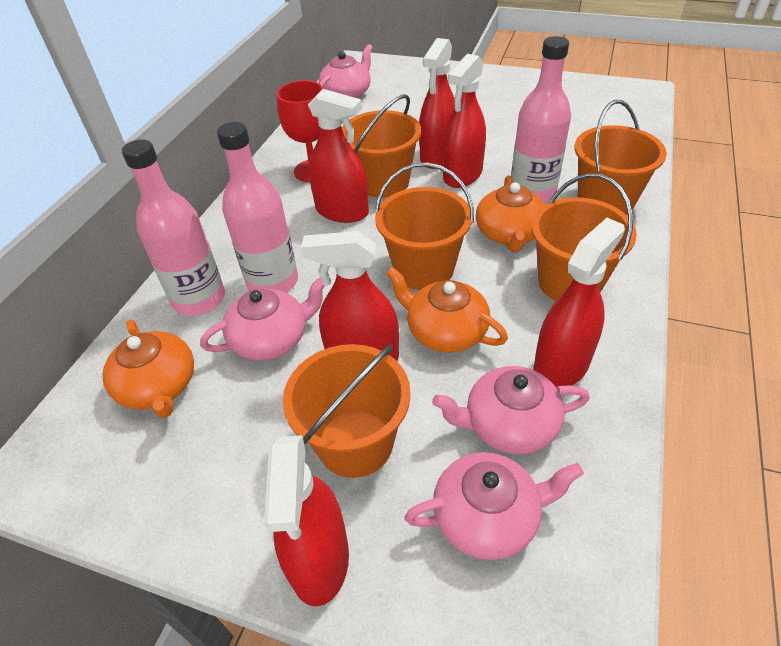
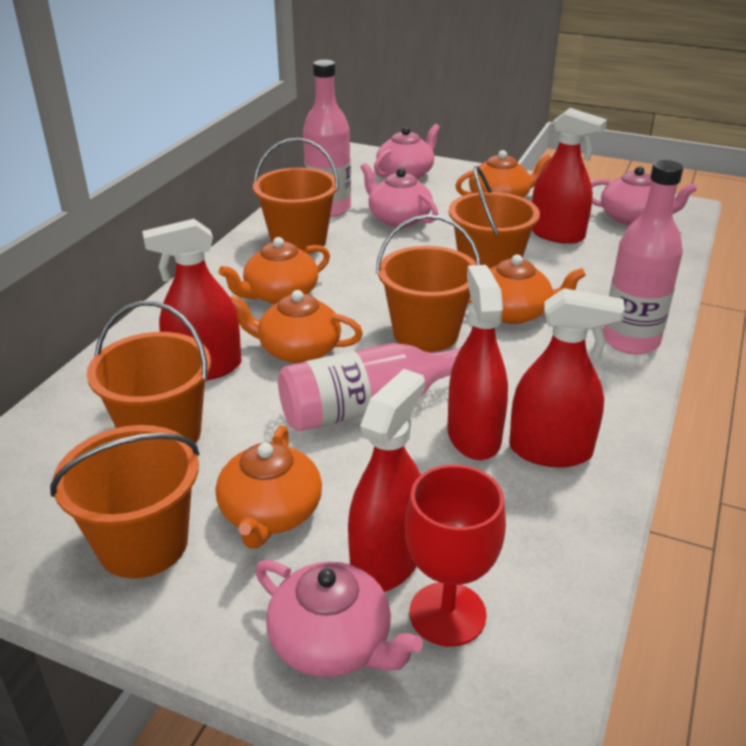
orange teapot: 3 -> 5
red spray bottle: 6 -> 5

